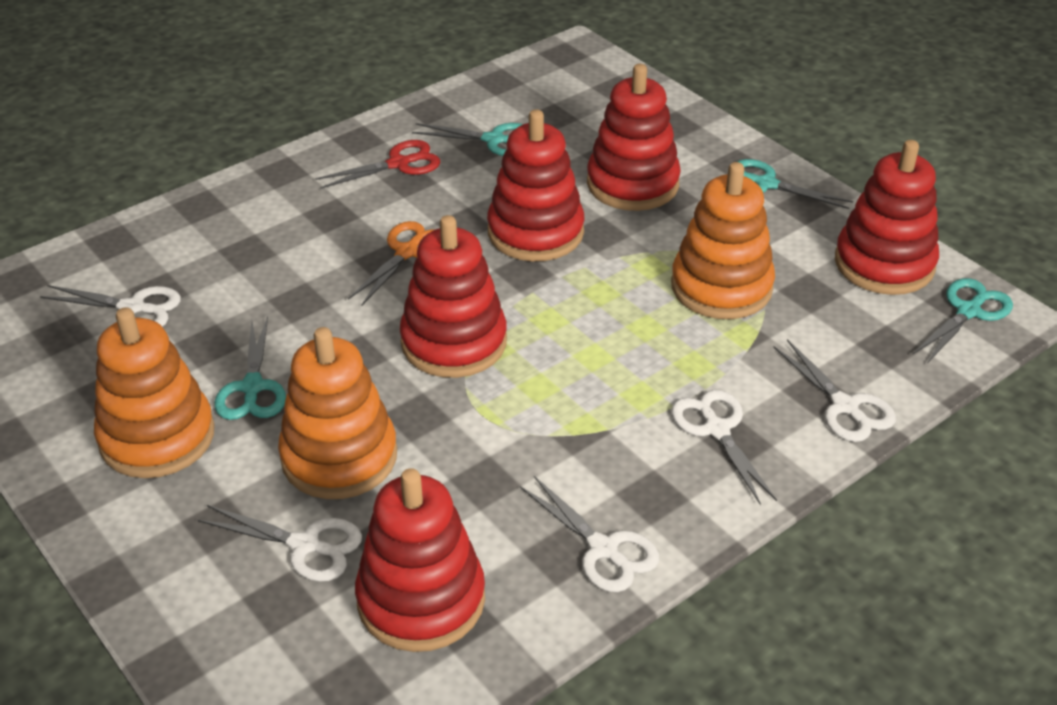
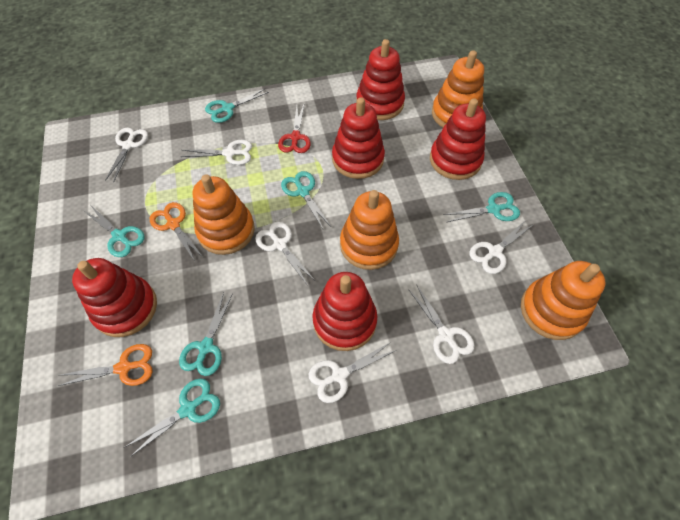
orange scissors: 1 -> 2
orange stacking toy: 3 -> 4
turquoise scissors: 4 -> 6
white scissors: 5 -> 6

